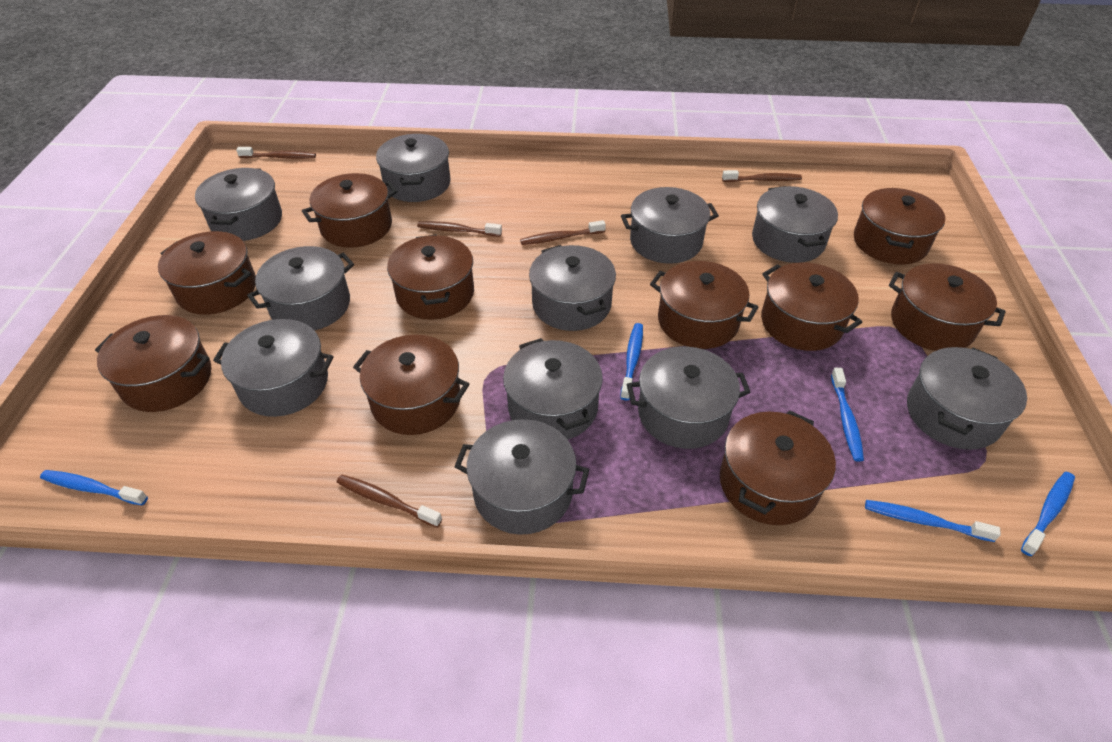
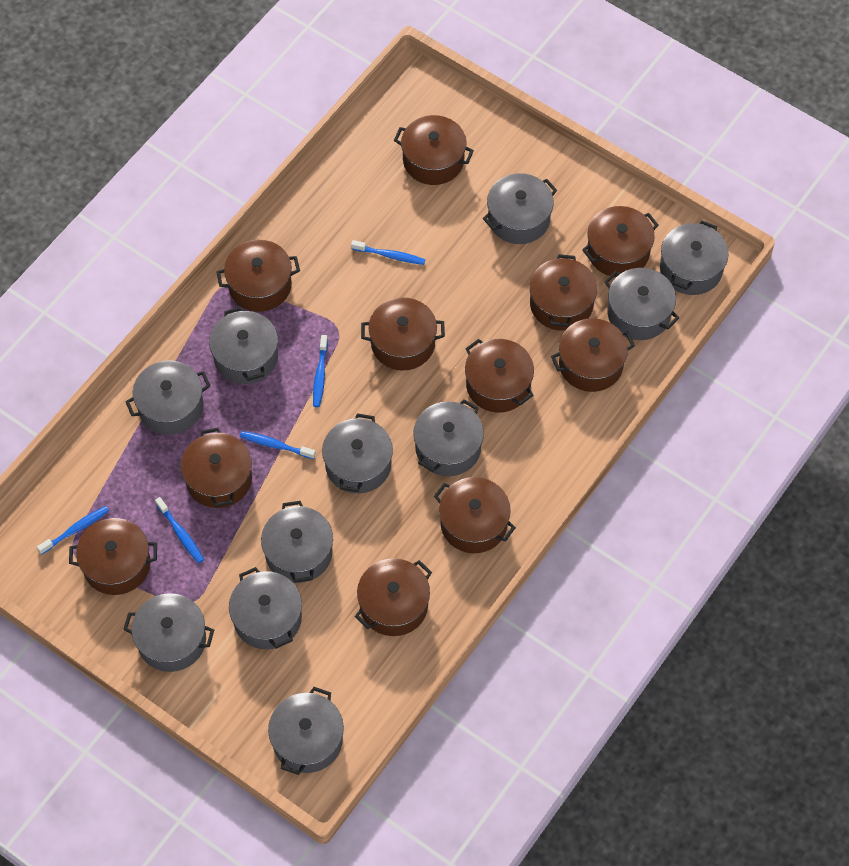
brown pot: 10 -> 11
brown toothbrush: 5 -> 0

